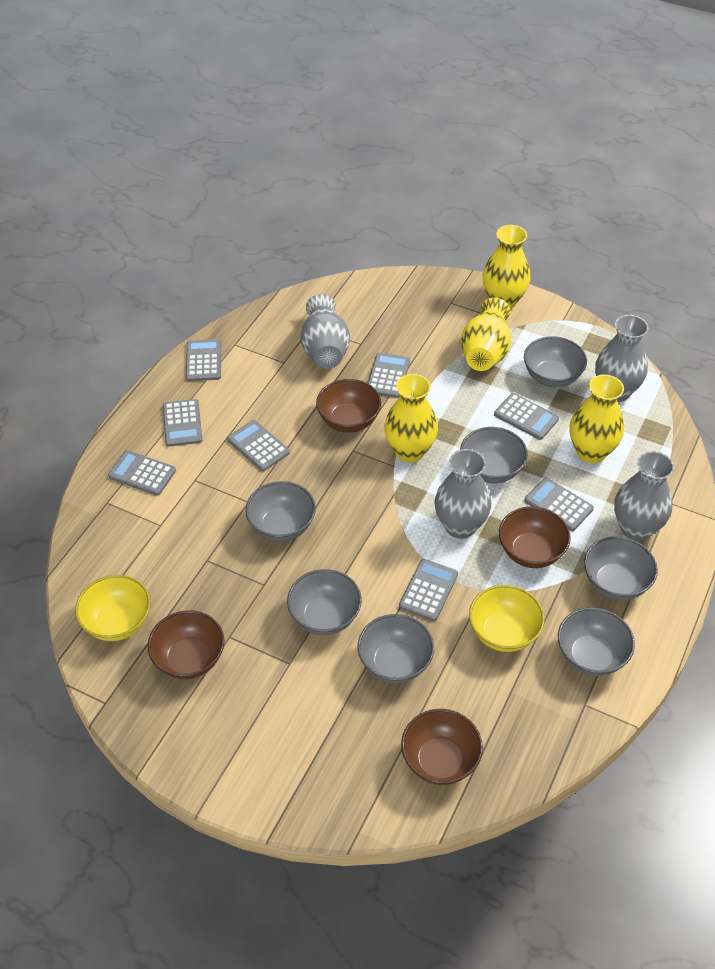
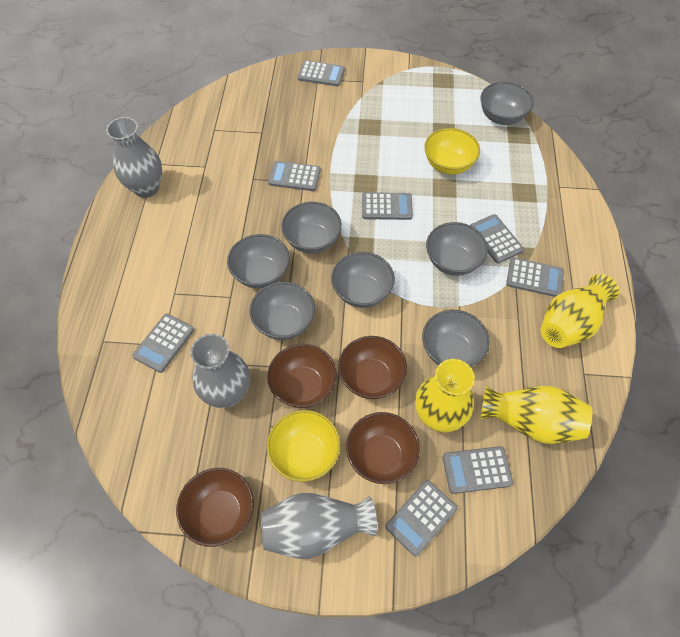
grey vase: 4 -> 3
yellow vase: 4 -> 3

